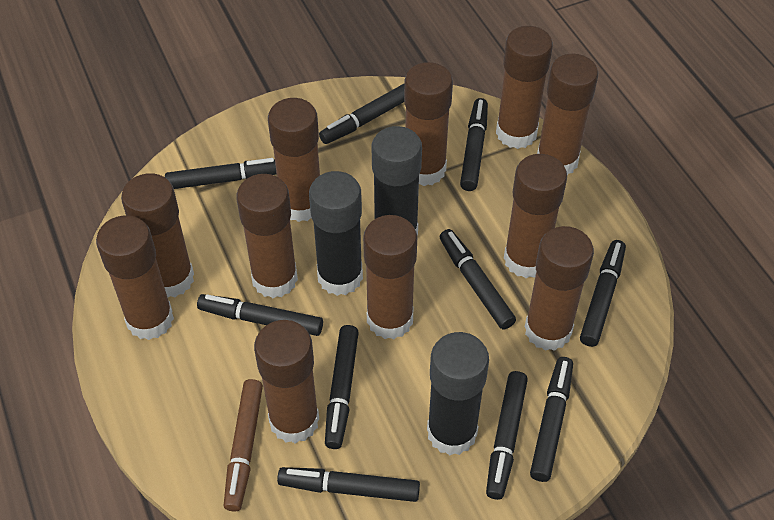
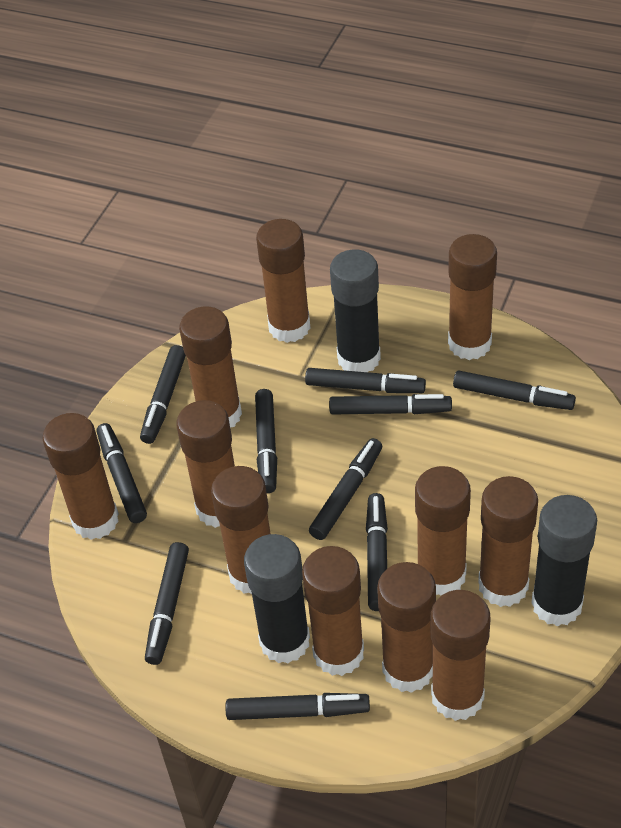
brown marker: 1 -> 0

